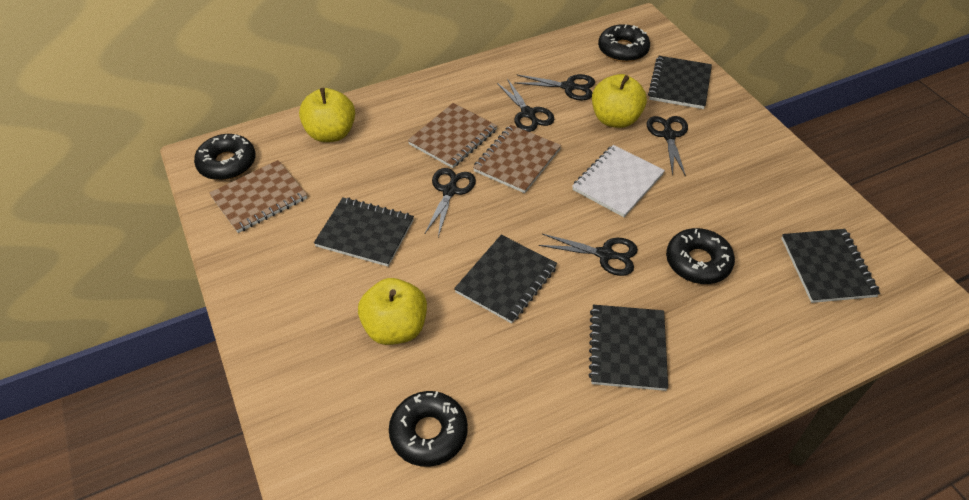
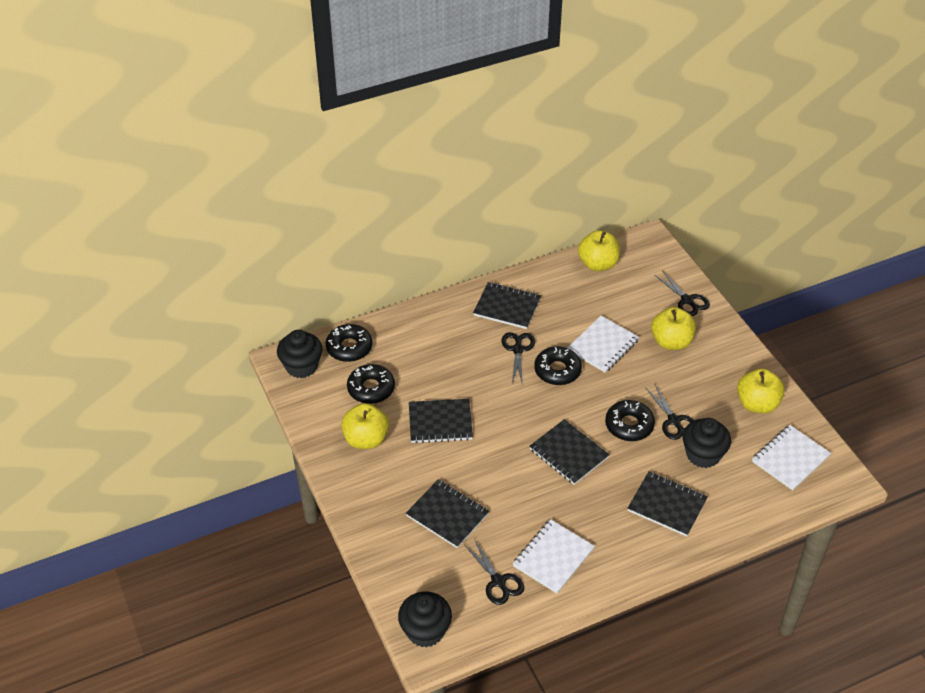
black cupcake: 0 -> 3
black scissors: 5 -> 4
brown notebook: 3 -> 0
white notebook: 1 -> 3
yellow apple: 3 -> 4

